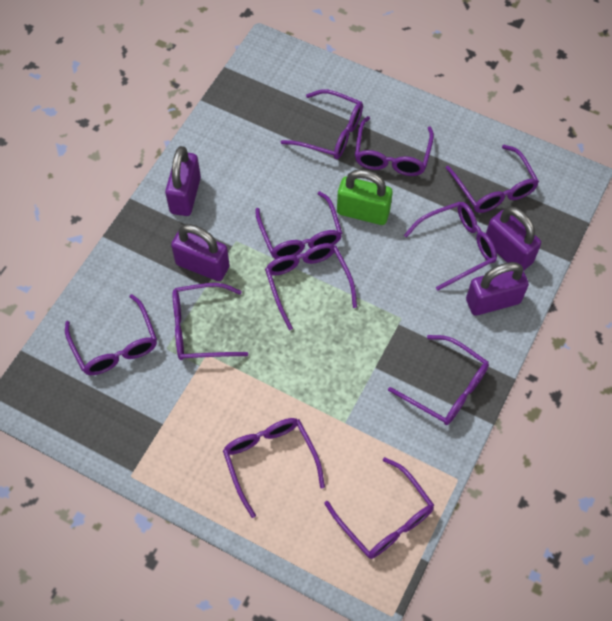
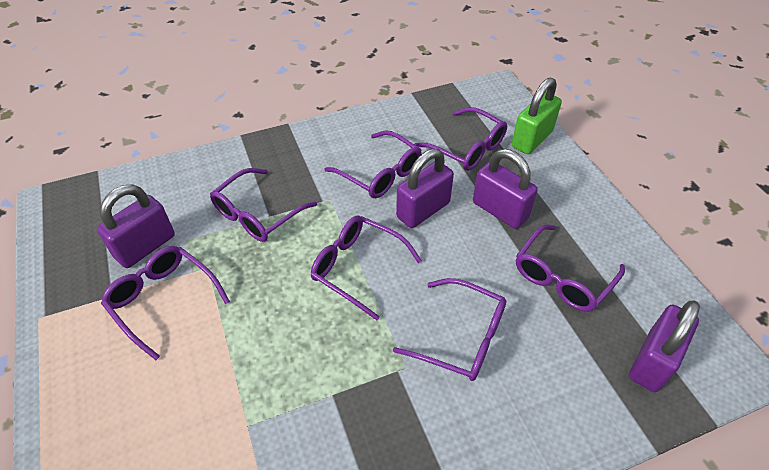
purple glasses: 11 -> 7

